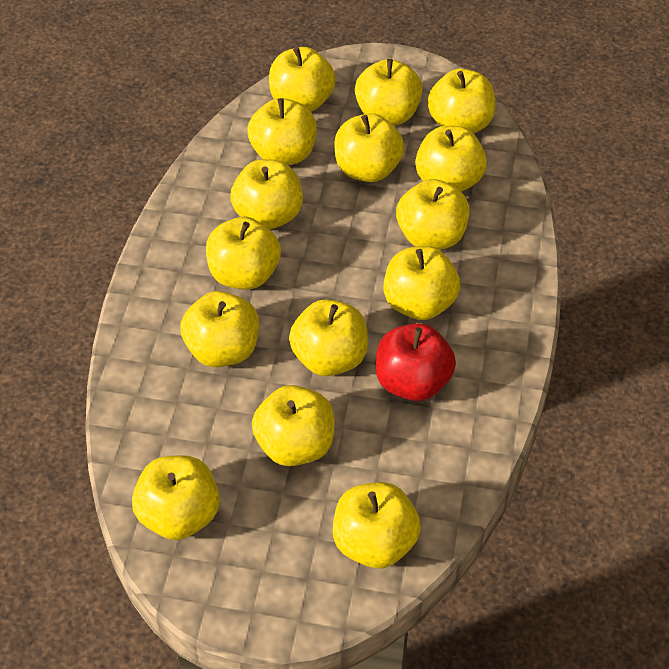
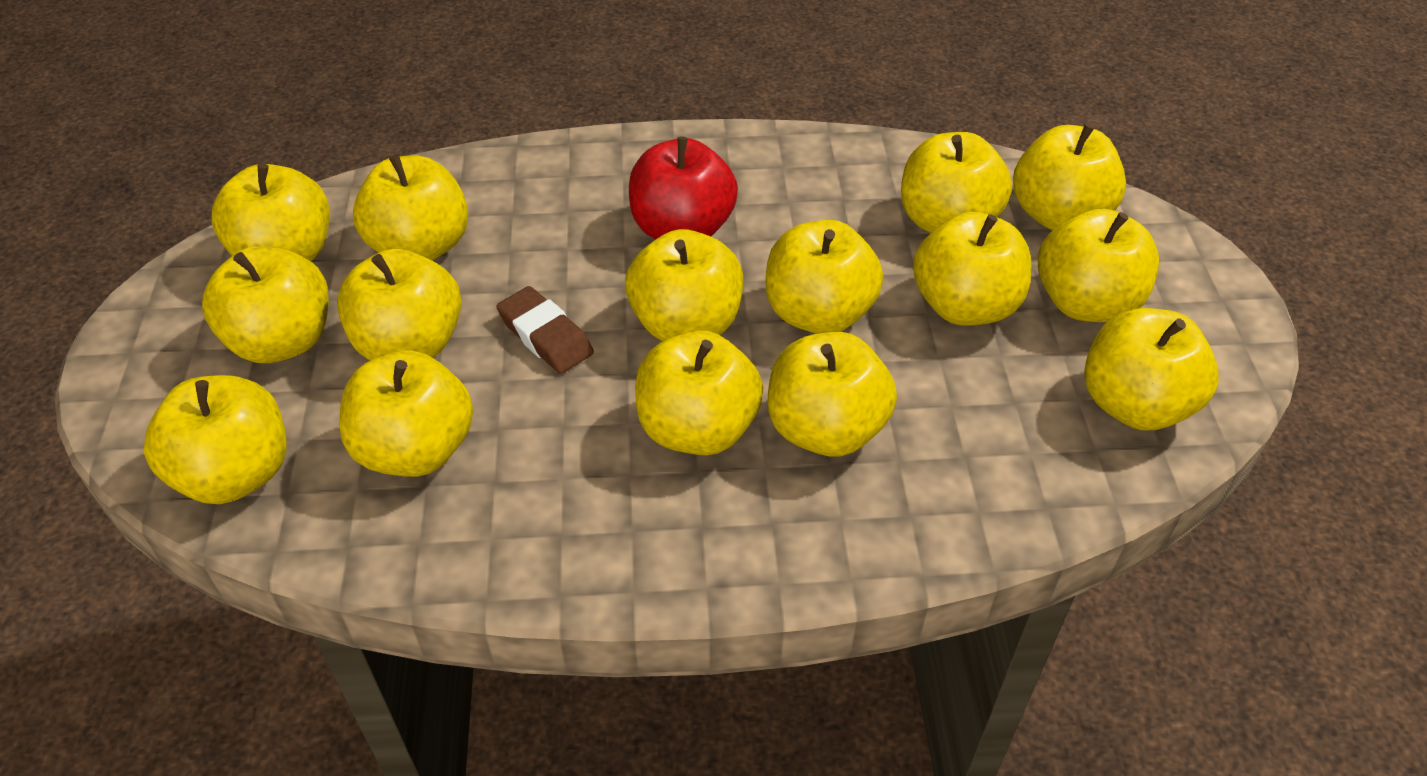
brown eraser: 0 -> 1

